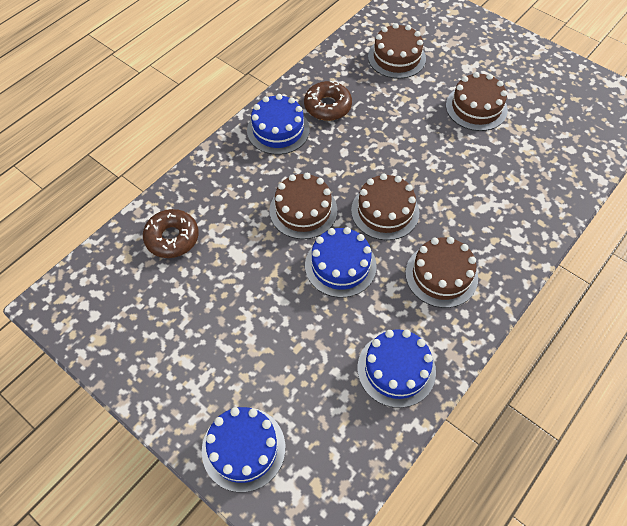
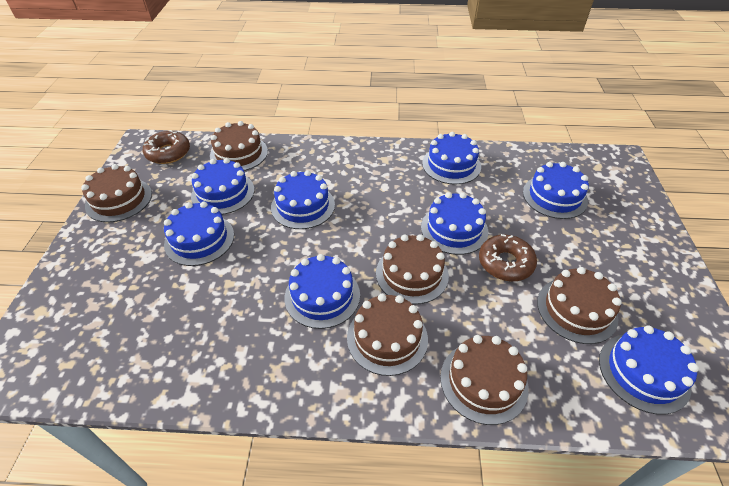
blue cake: 4 -> 8
brown cake: 5 -> 6

